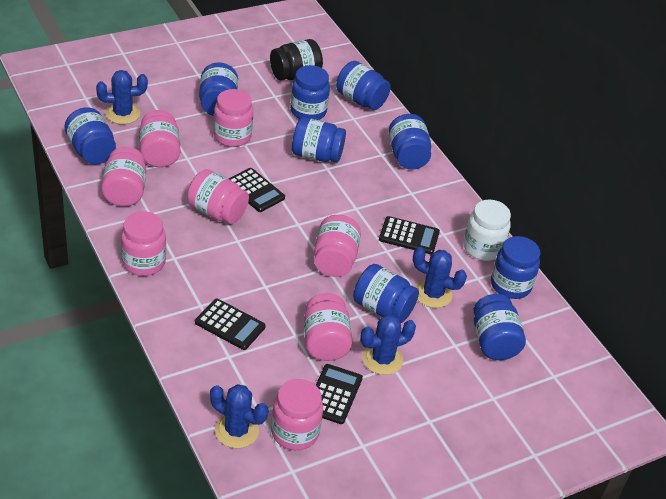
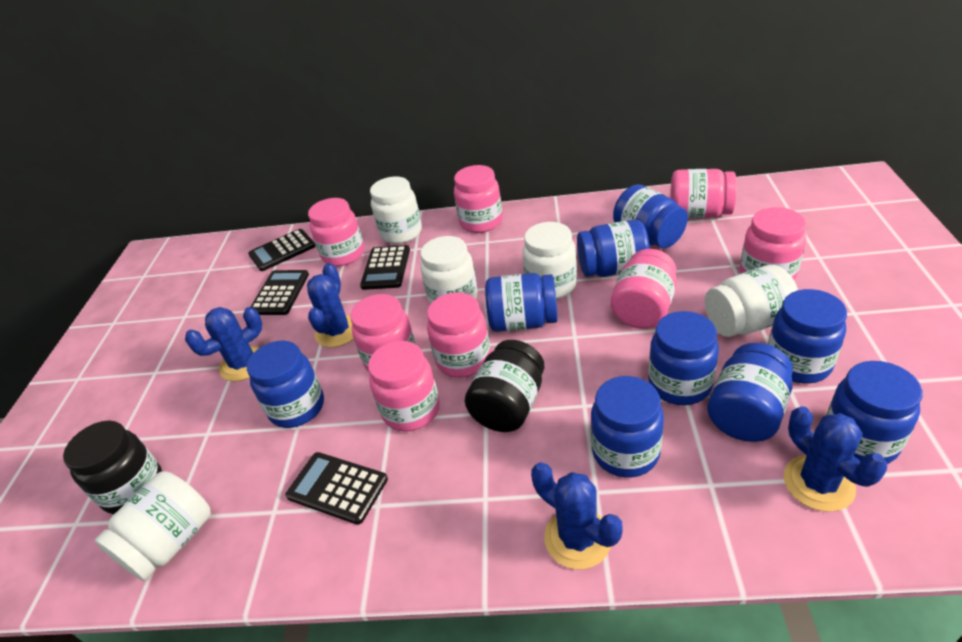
black jar: 1 -> 2
white jar: 1 -> 5

